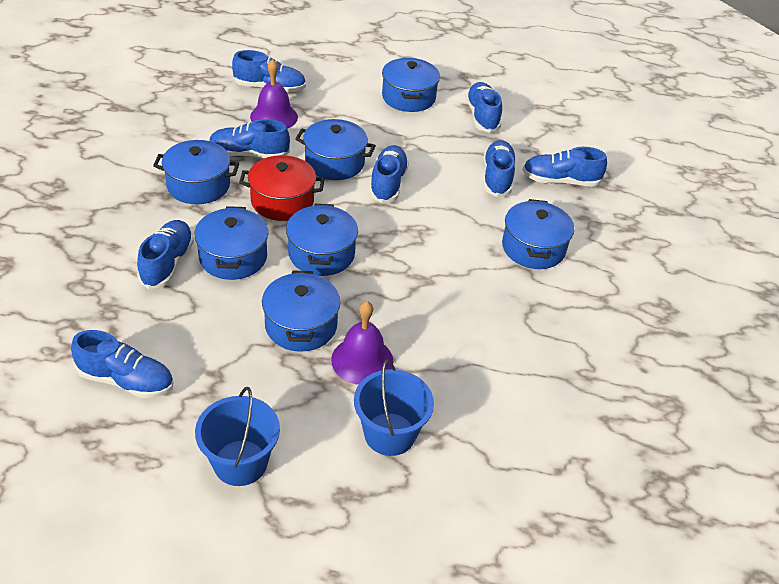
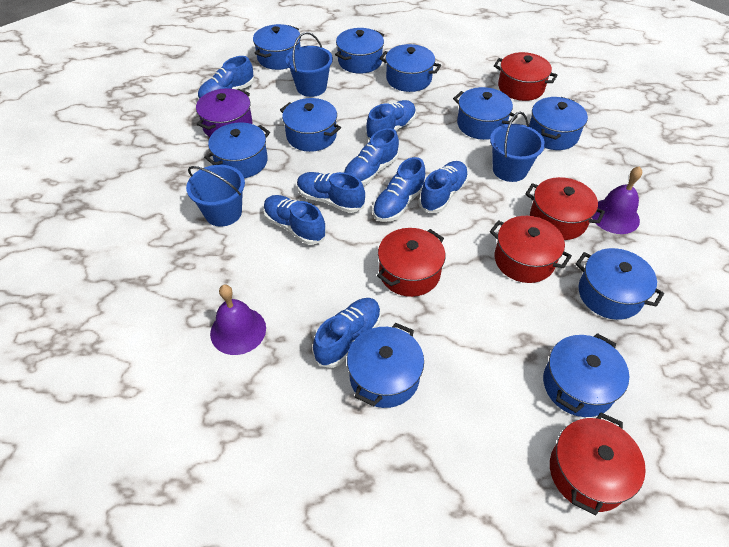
blue bucket: 2 -> 3
blue pot: 7 -> 10
purple pot: 0 -> 1
red pot: 1 -> 5

